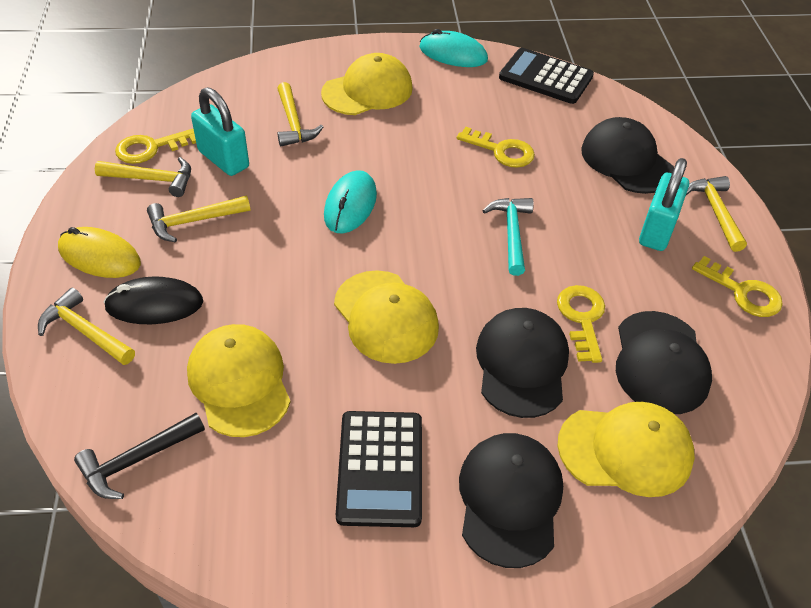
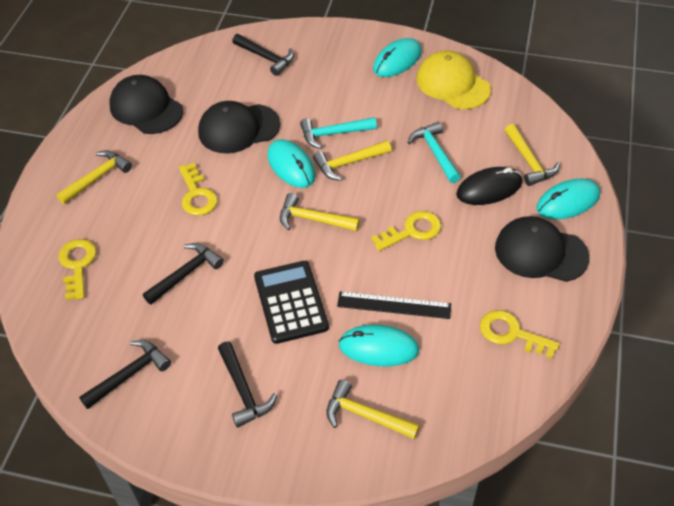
black calculator: 2 -> 1
black cap: 4 -> 3
black hammer: 1 -> 4
black ruler: 0 -> 1
turquoise hammer: 1 -> 2
turquoise mouse: 2 -> 4
turquoise padlock: 2 -> 0
yellow cap: 4 -> 1
yellow mouse: 1 -> 0

